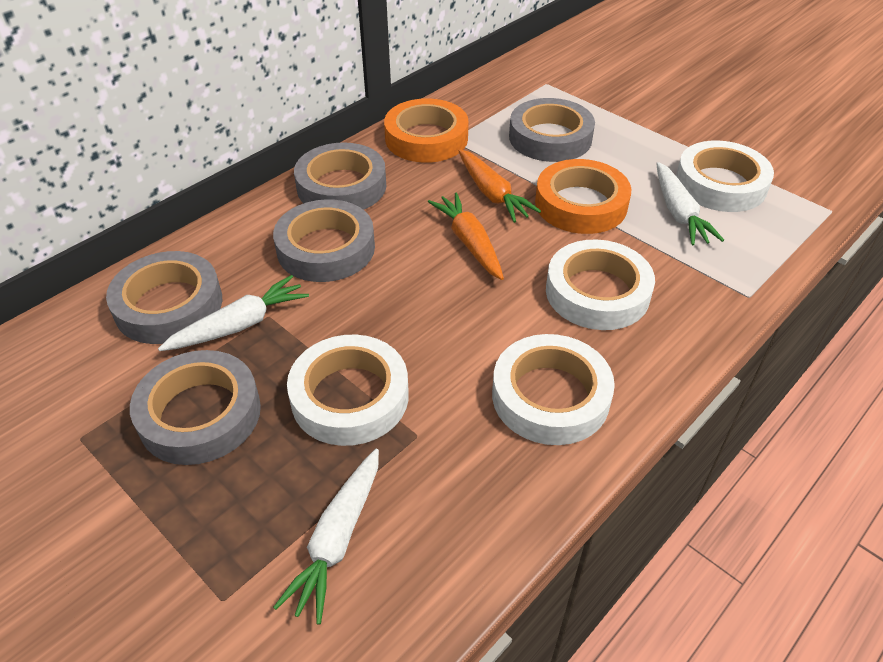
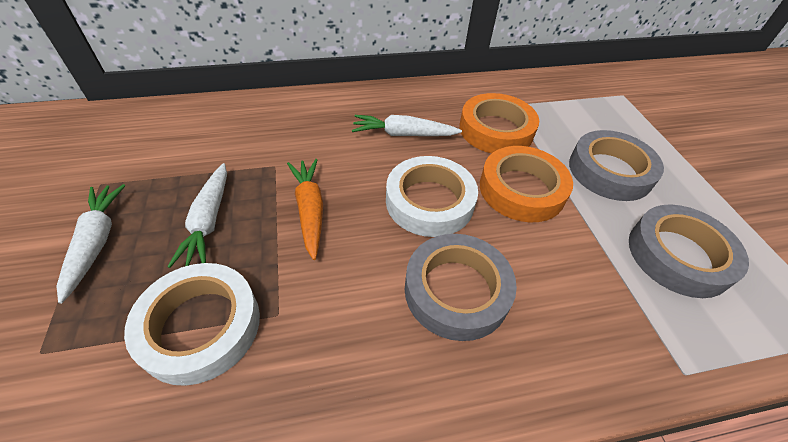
grey tape: 5 -> 3
orange carrot: 2 -> 1
white tape: 4 -> 2

